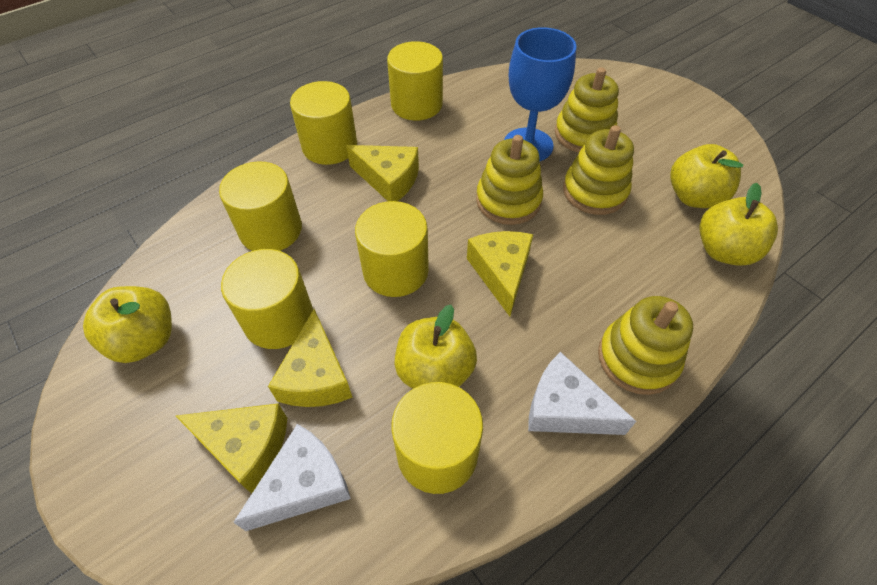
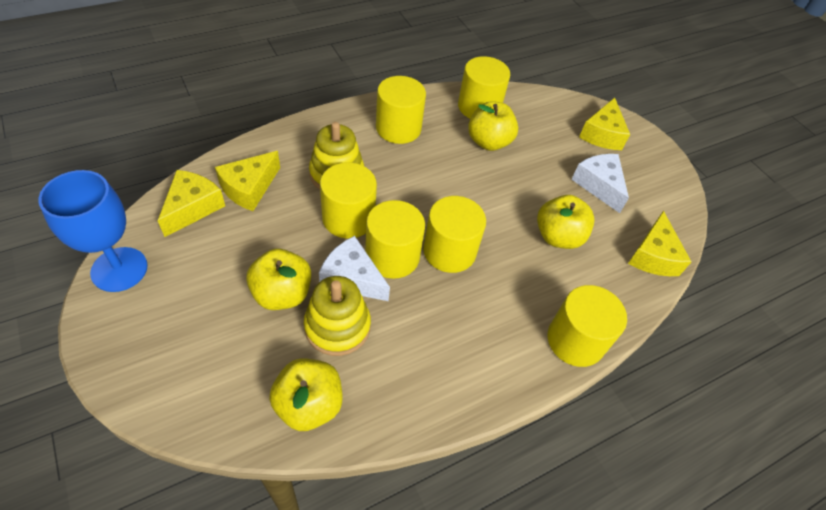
yellow stacking toy: 4 -> 2

